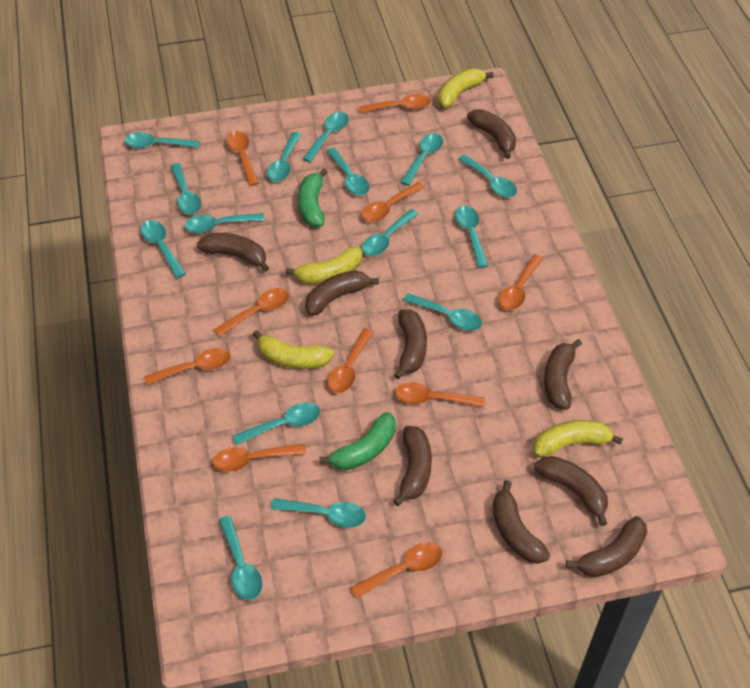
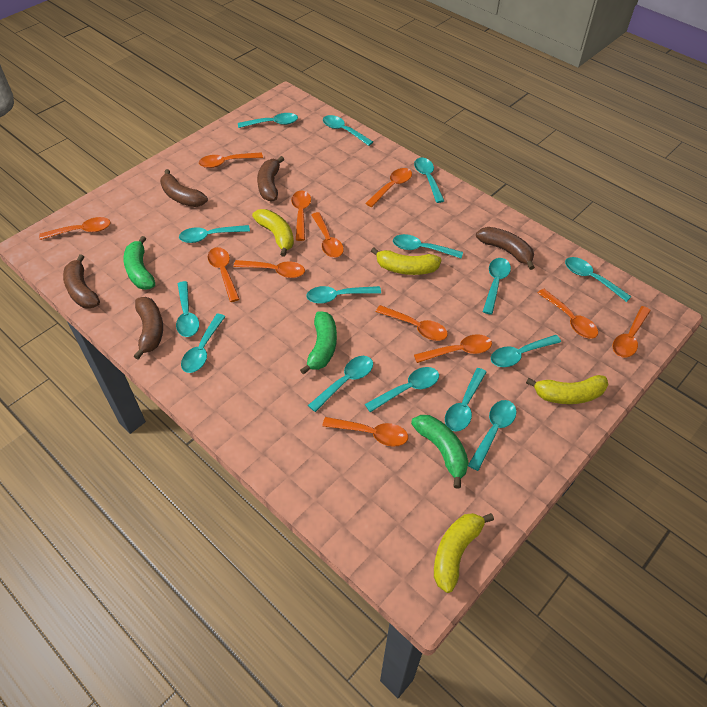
brown banana: 9 -> 5
green banana: 2 -> 3
orange spoon: 10 -> 12

